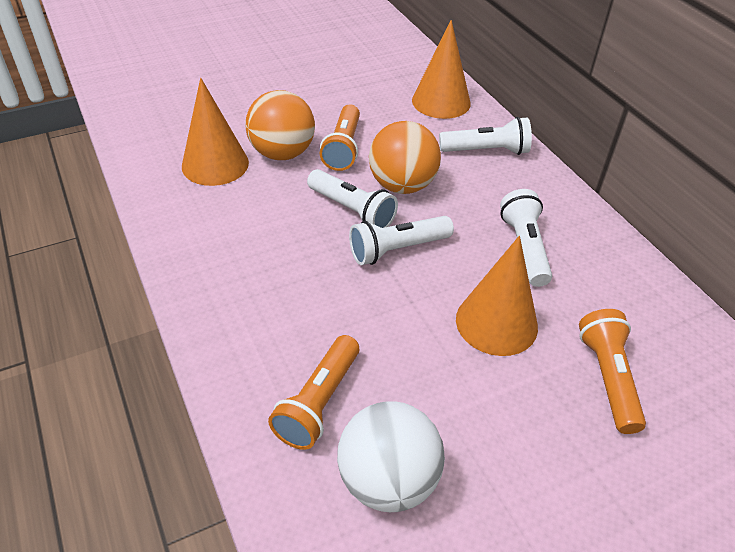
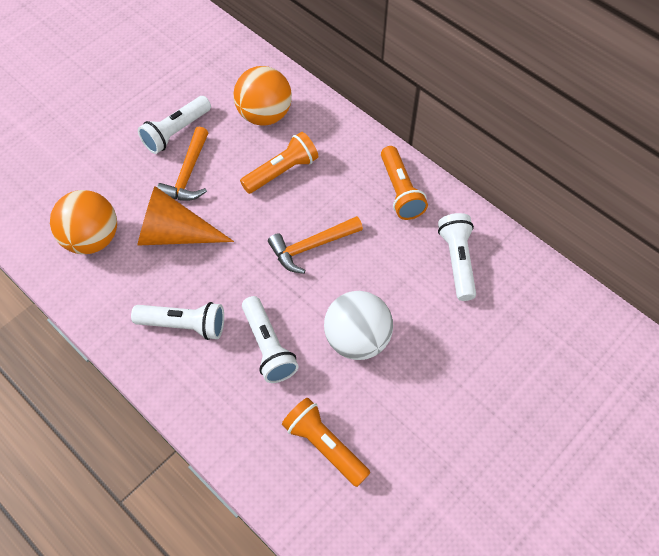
orange cone: 3 -> 1
orange hammer: 0 -> 2

